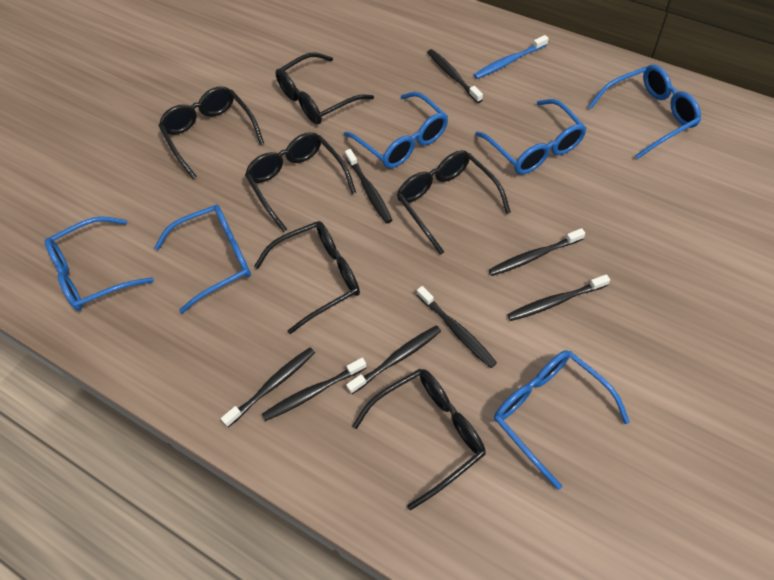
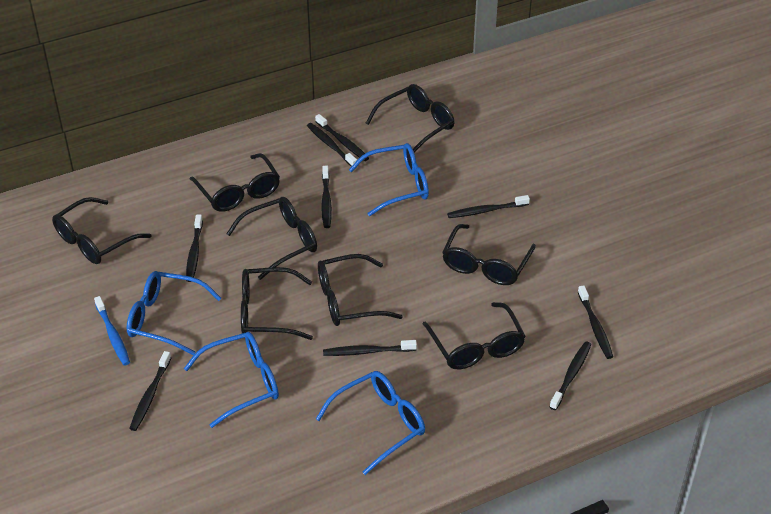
black glasses: 6 -> 8
black toothbrush: 8 -> 9
blue glasses: 6 -> 4

